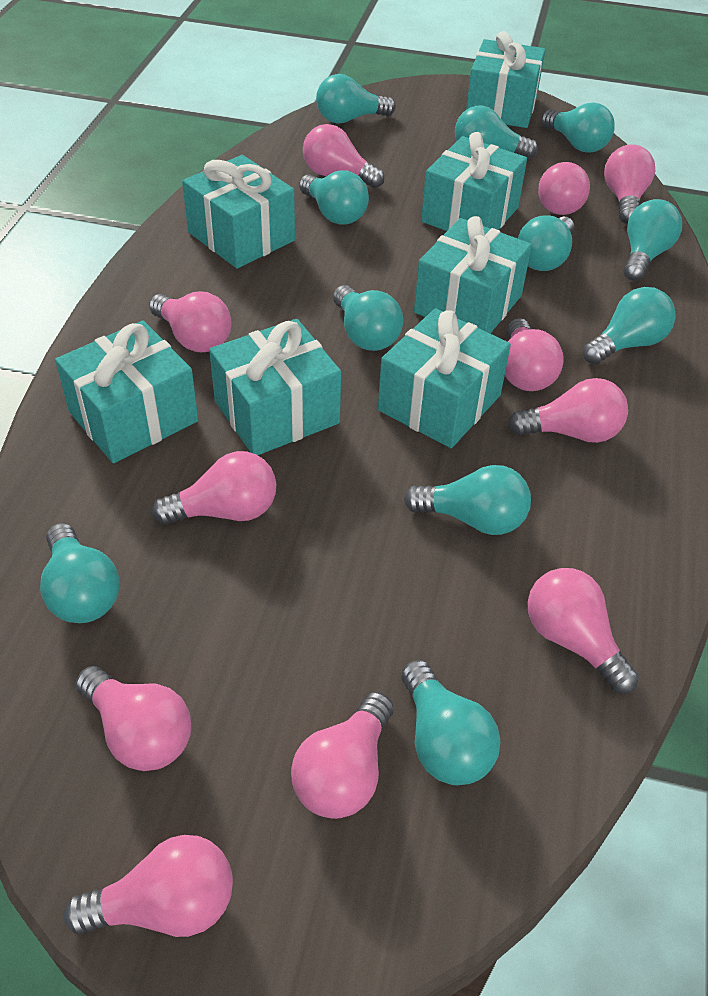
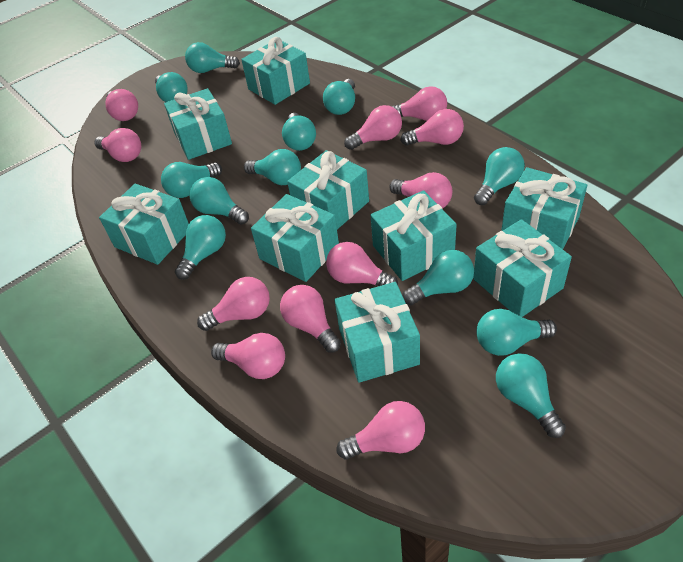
turquoise gift: 7 -> 9
turquoise light bulb: 11 -> 12

